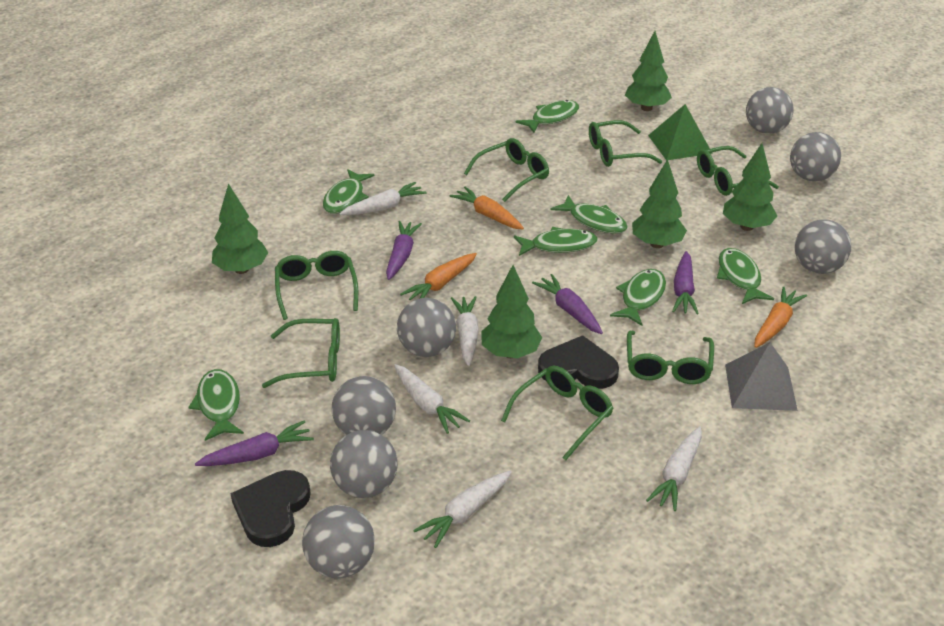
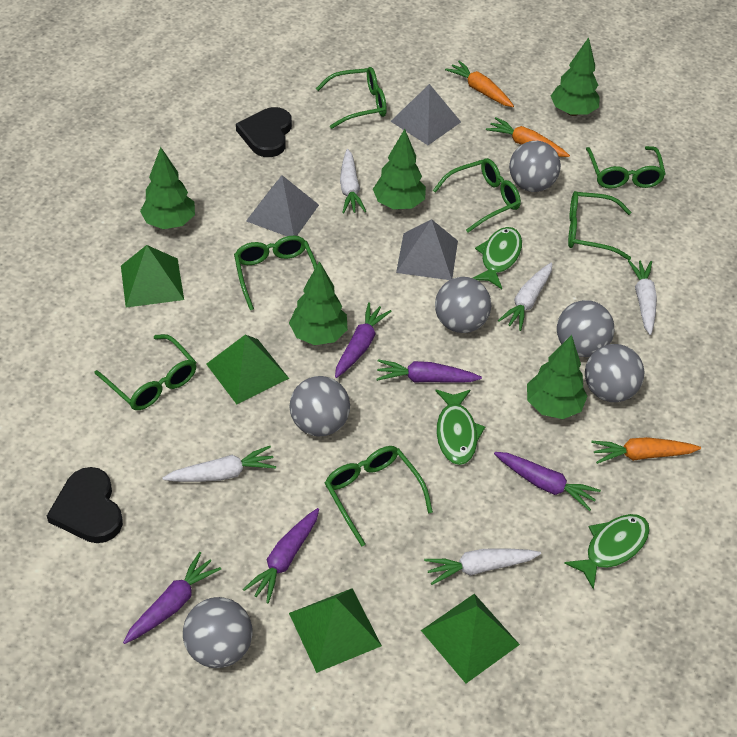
green fish: 7 -> 3
green pyramid: 1 -> 4
grey ball: 7 -> 6
grey pyramid: 1 -> 3
purple carrot: 4 -> 5

